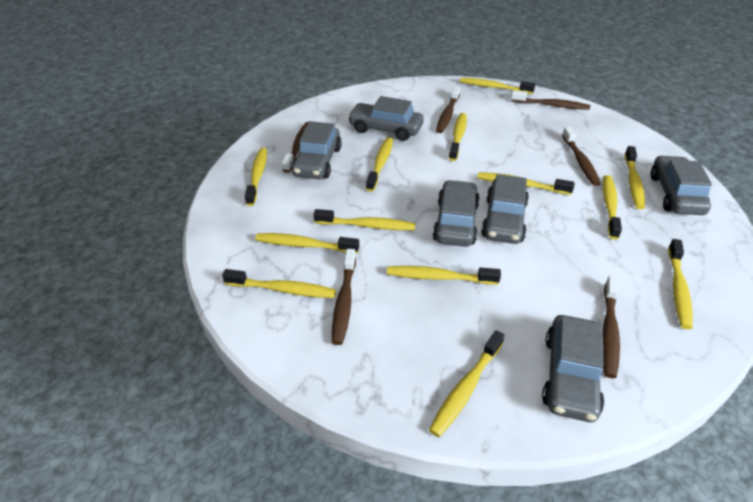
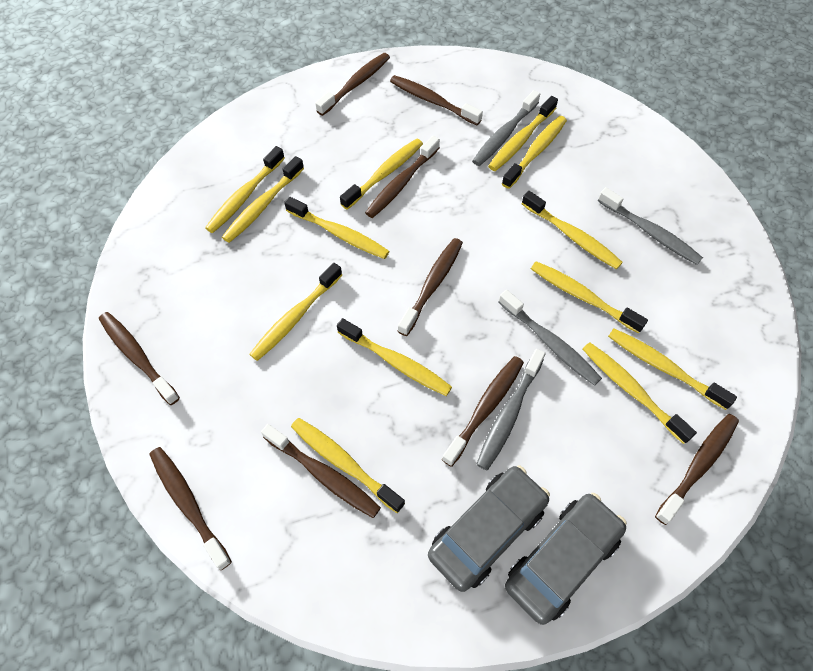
brown toothbrush: 6 -> 9
grey car: 6 -> 2
grey toothbrush: 0 -> 4

